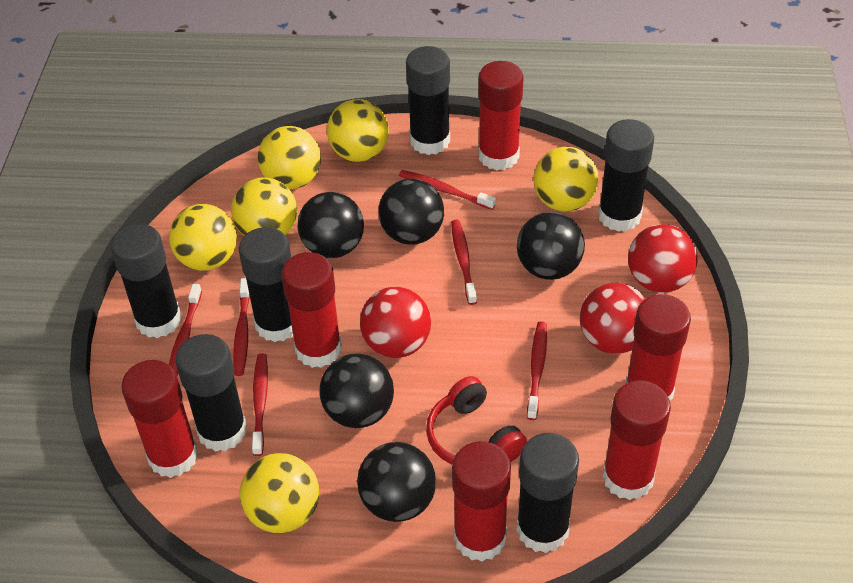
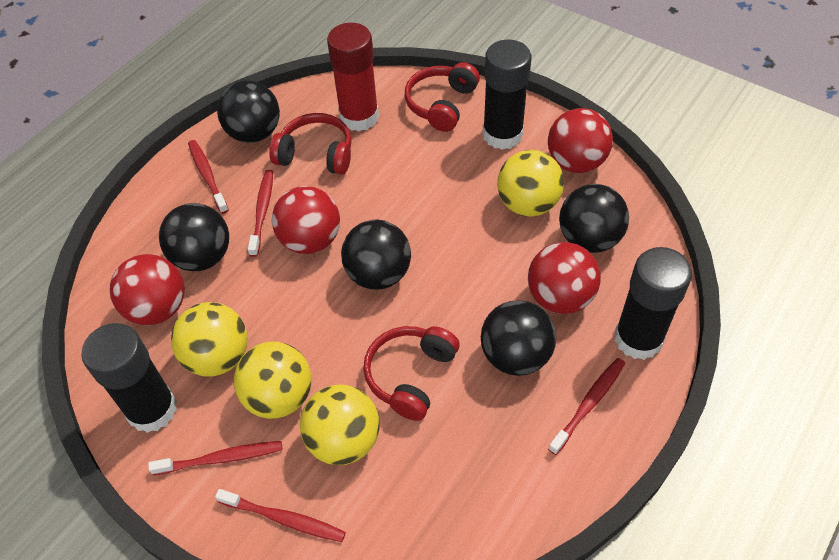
black glue stick: 6 -> 3
red ball: 3 -> 4
red glue stick: 6 -> 1
red headphones: 1 -> 3
red toothbrush: 6 -> 5
yellow ball: 6 -> 4

